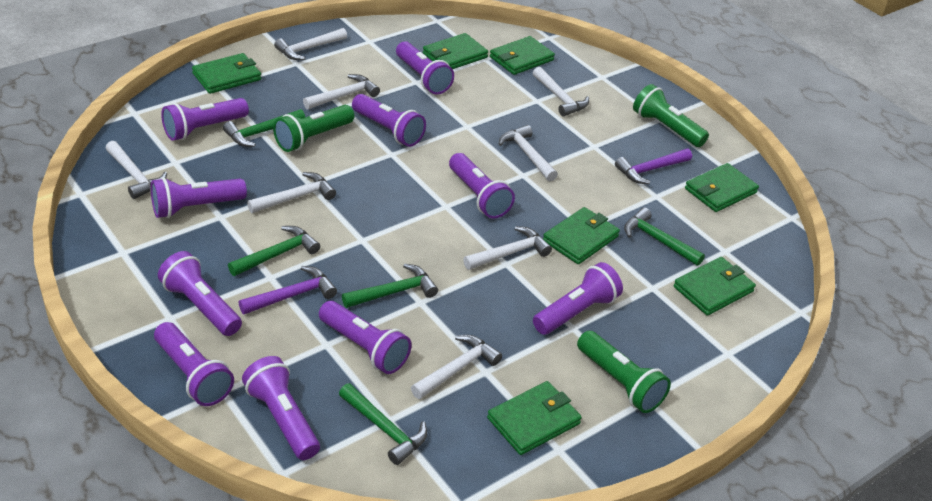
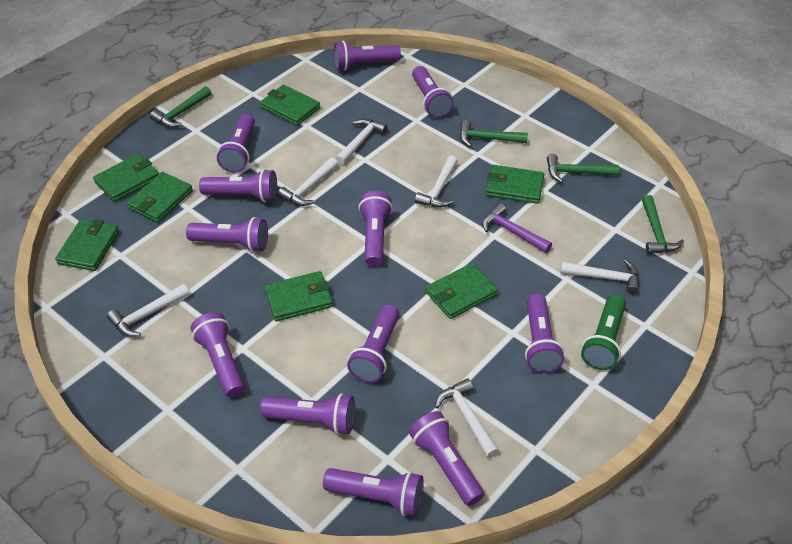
green flashlight: 3 -> 1
green hammer: 5 -> 4
purple flashlight: 10 -> 12
purple hammer: 2 -> 1
white hammer: 8 -> 6

